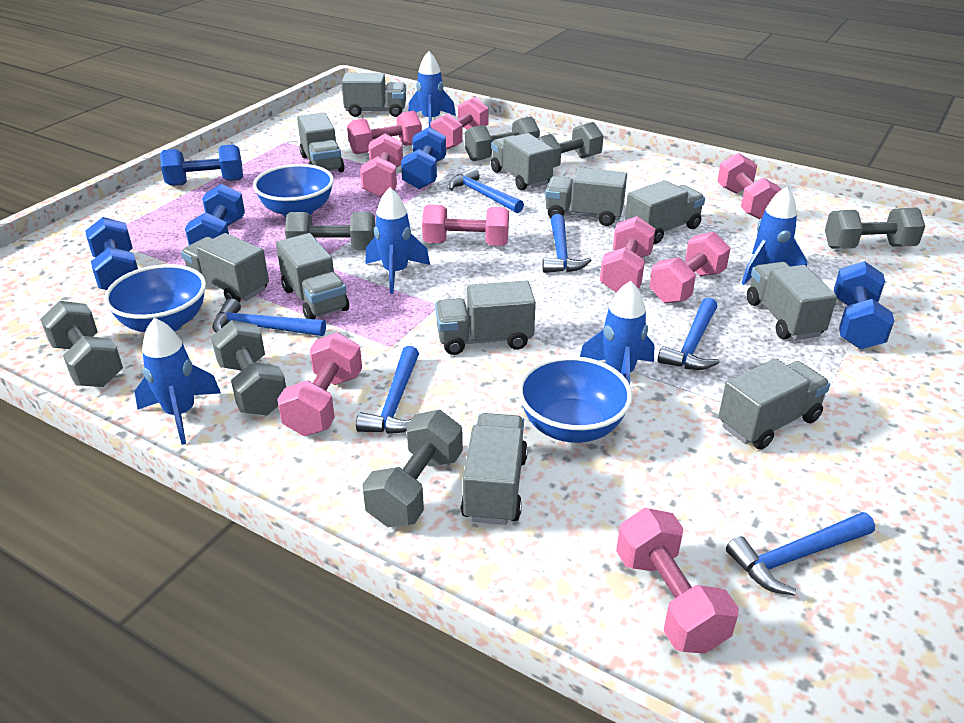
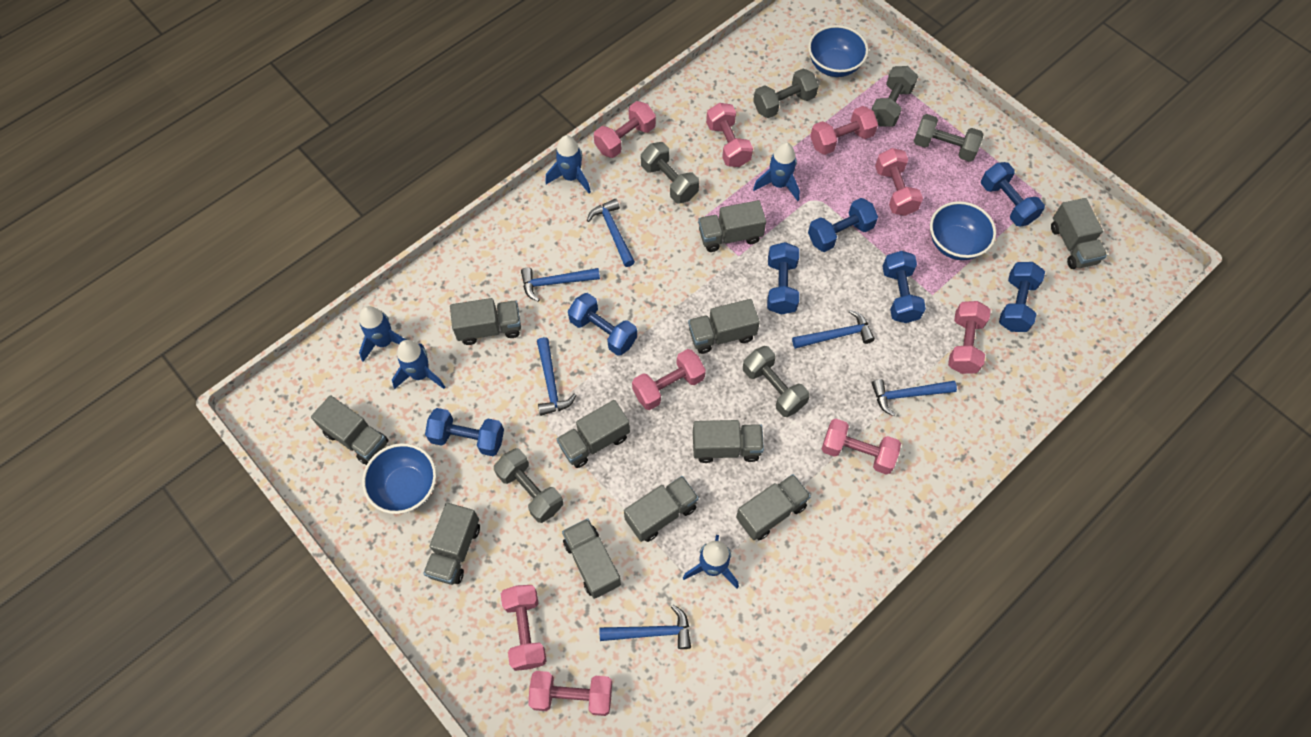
blue dumbbell: 5 -> 7
grey dumbbell: 7 -> 6

